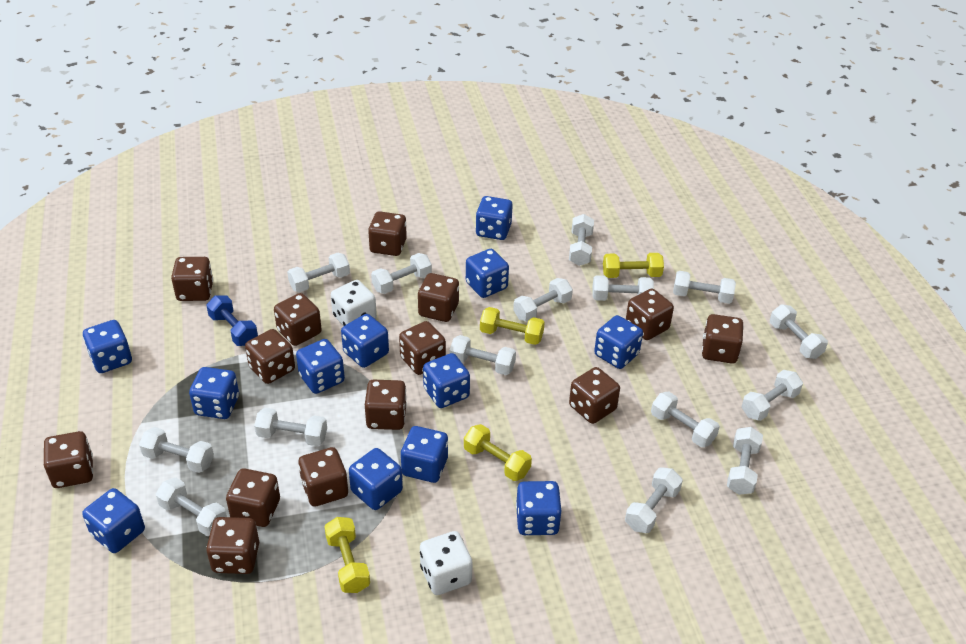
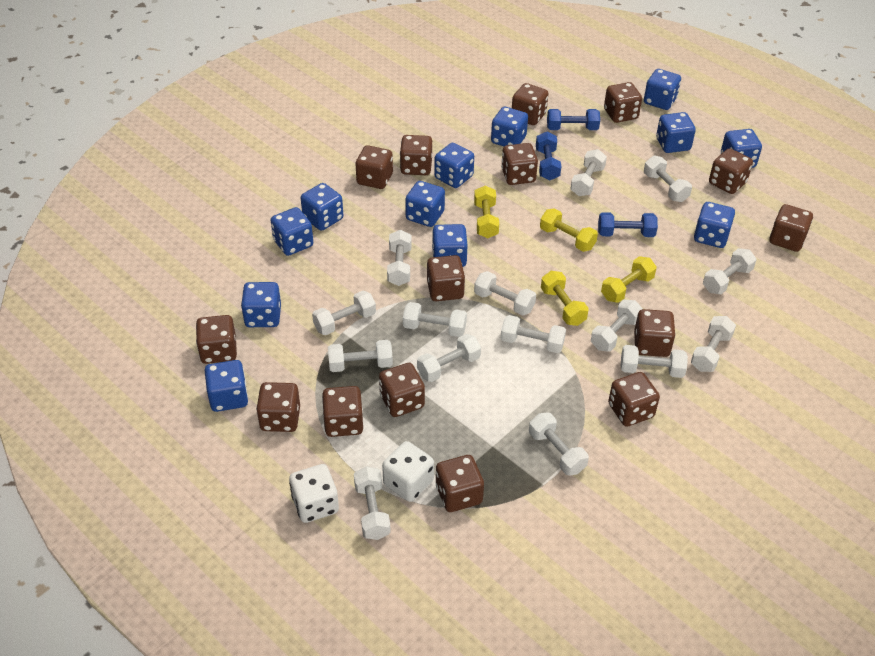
blue dumbbell: 1 -> 3
brown dice: 14 -> 15

